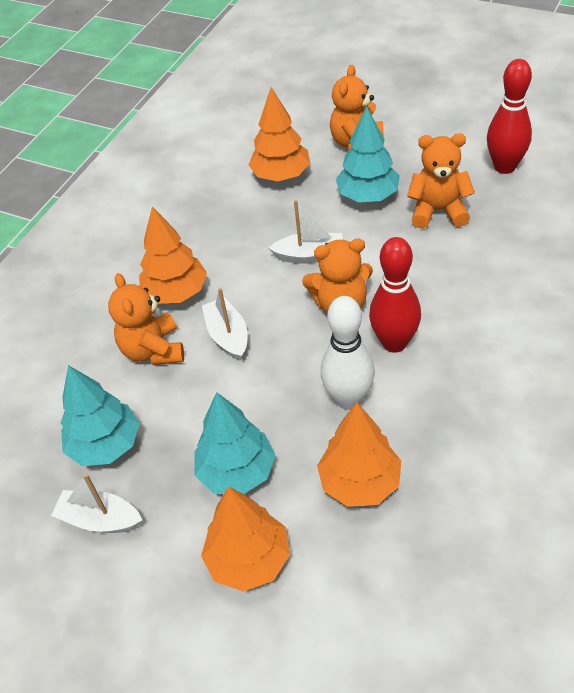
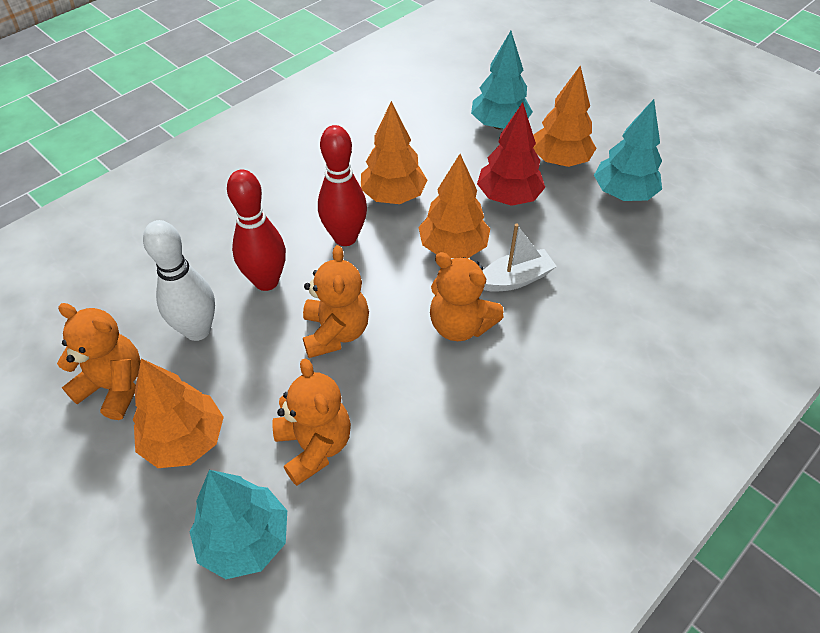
red tree: 0 -> 1
white boat: 3 -> 1

